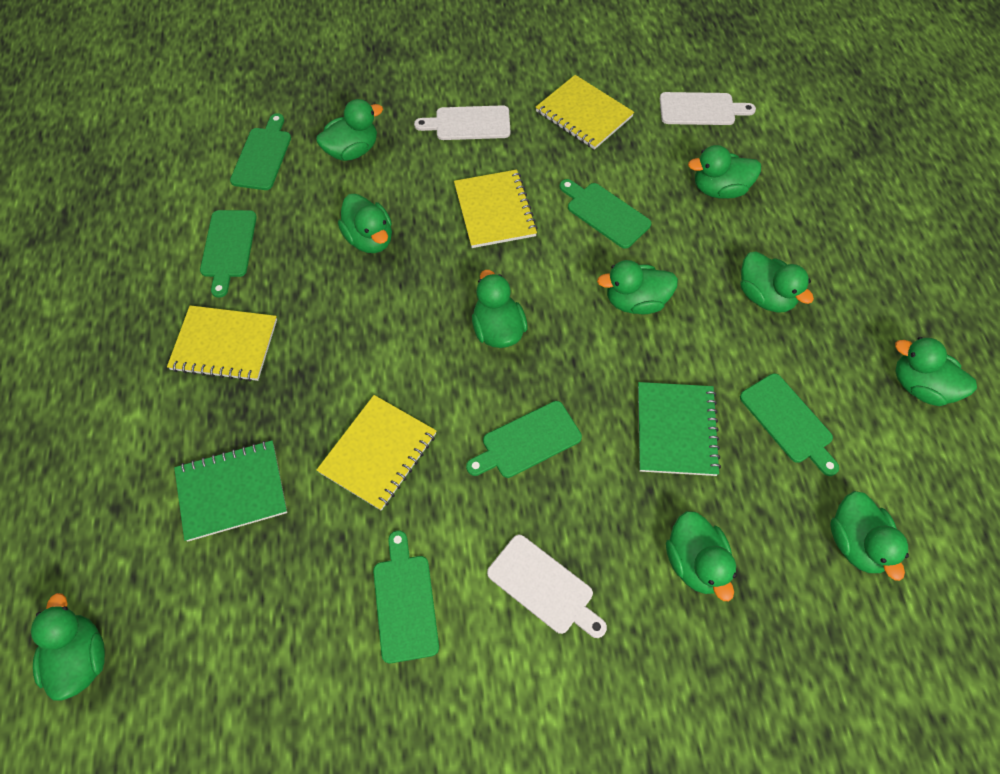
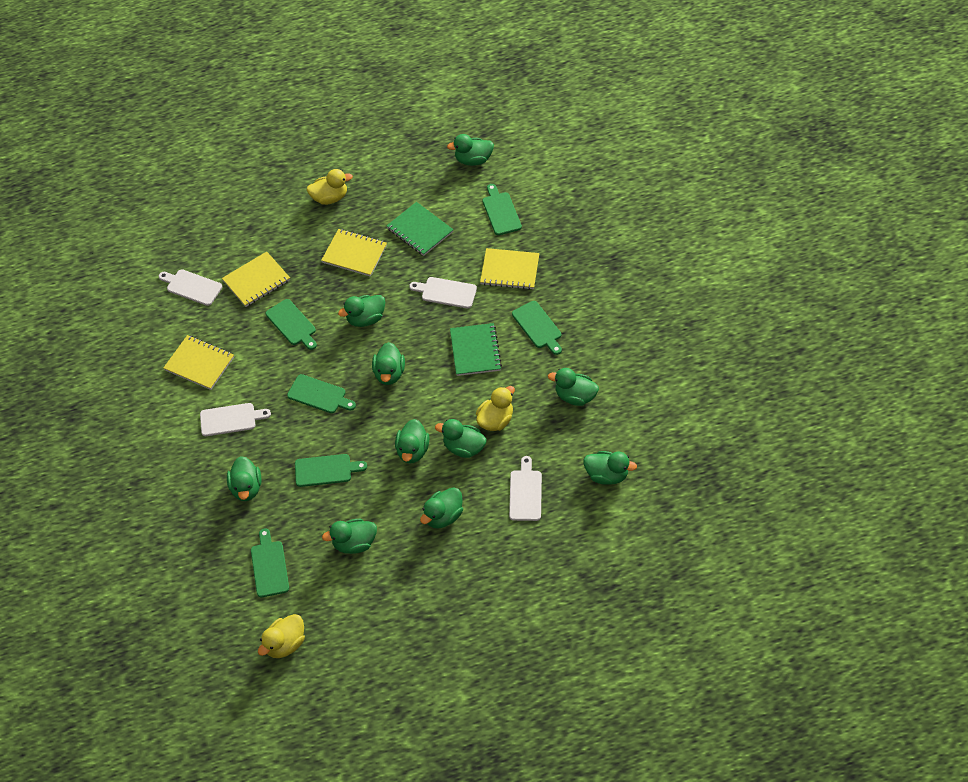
white cutting board: 3 -> 4
yellow duck: 0 -> 3

